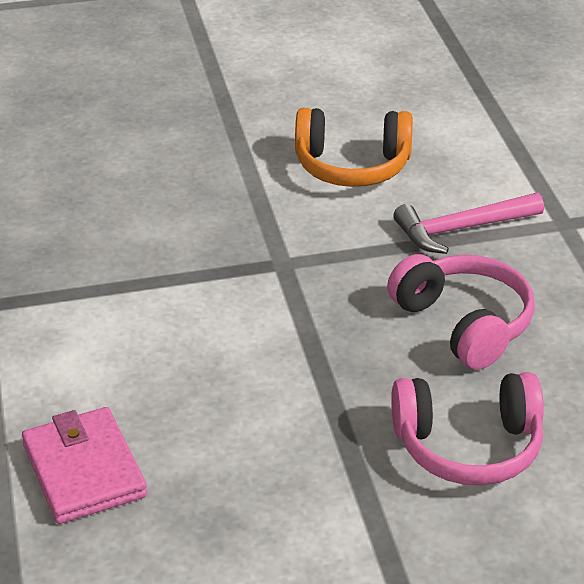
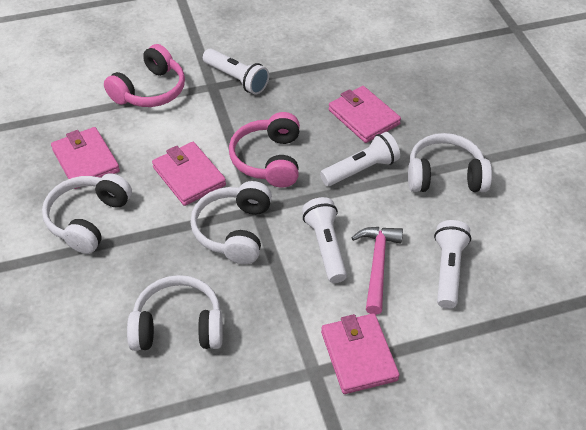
orange headphones: 1 -> 0
pink wallet: 1 -> 4
white flashlight: 0 -> 4
white headphones: 0 -> 4

